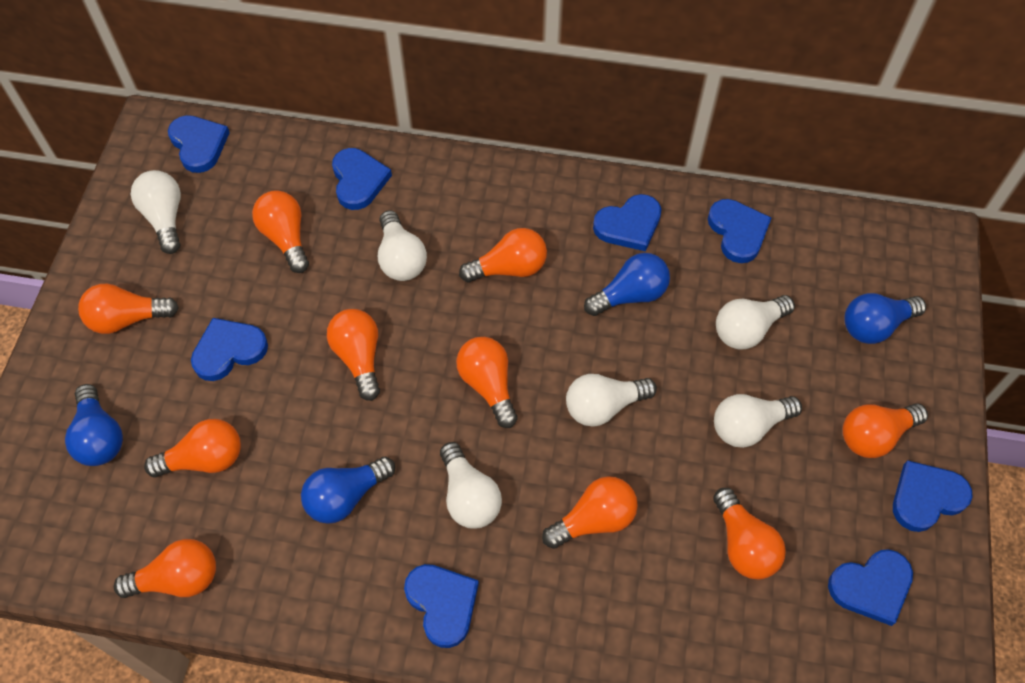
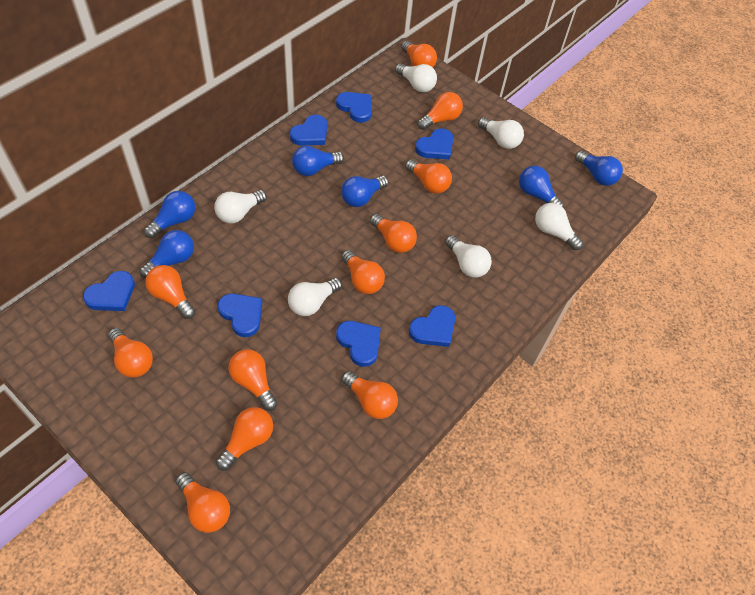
blue heart: 8 -> 7
blue light bulb: 4 -> 6
orange light bulb: 10 -> 11

